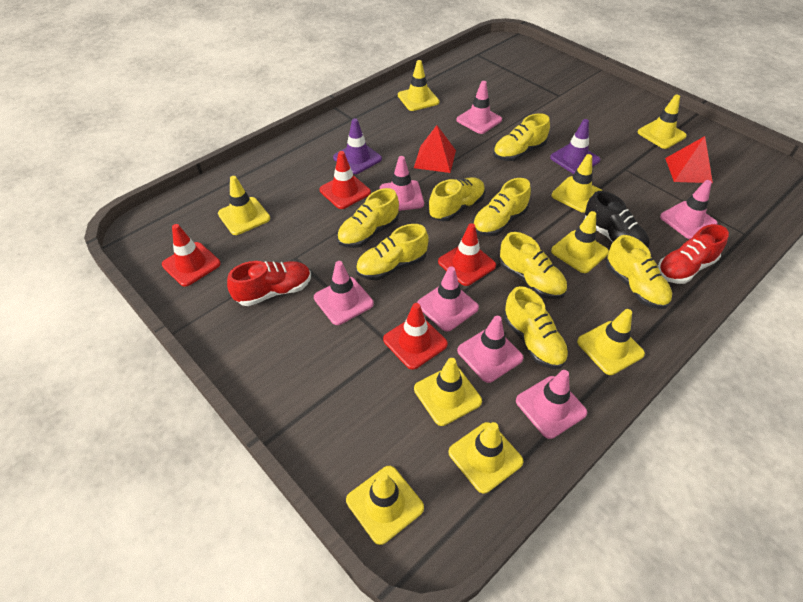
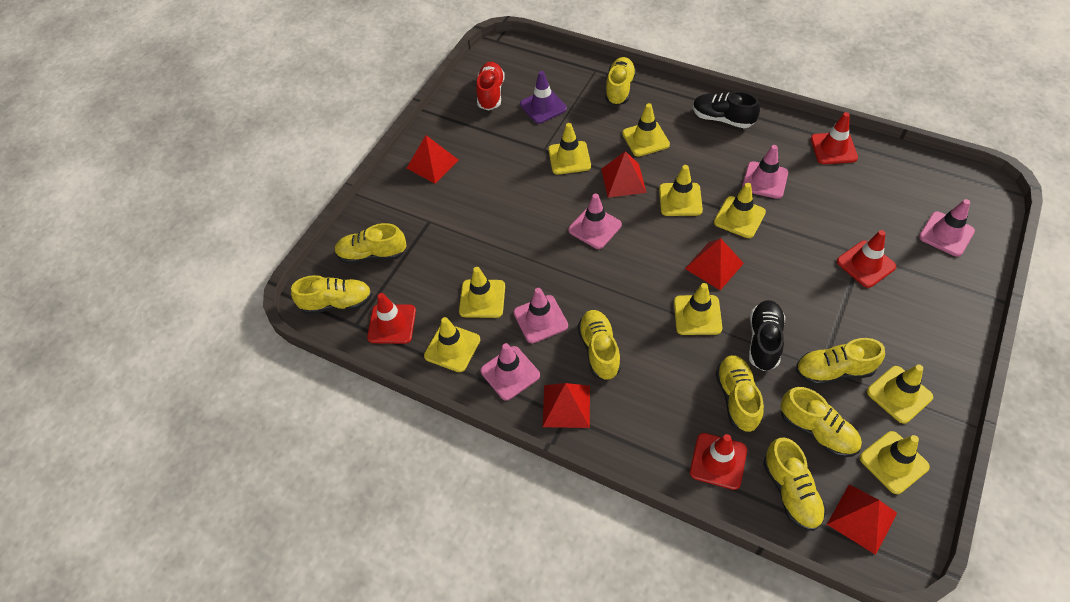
black shoe: 1 -> 2
pink traffic cone: 7 -> 5
purple traffic cone: 2 -> 1
red pyramid: 2 -> 5
red shoe: 2 -> 1

